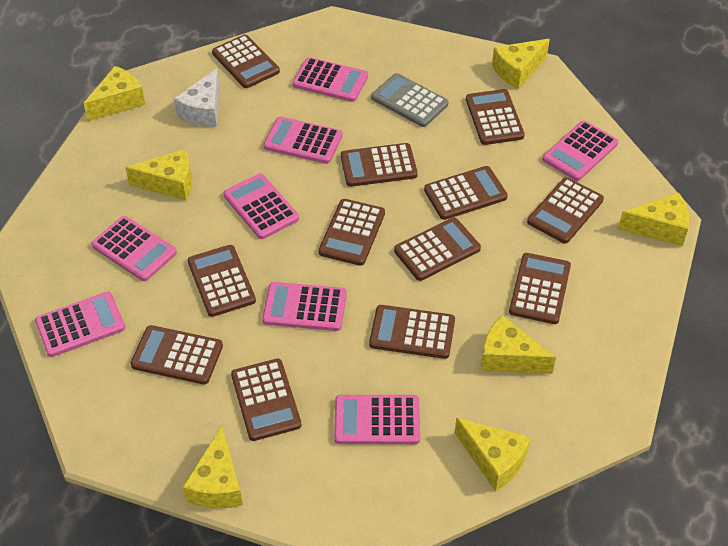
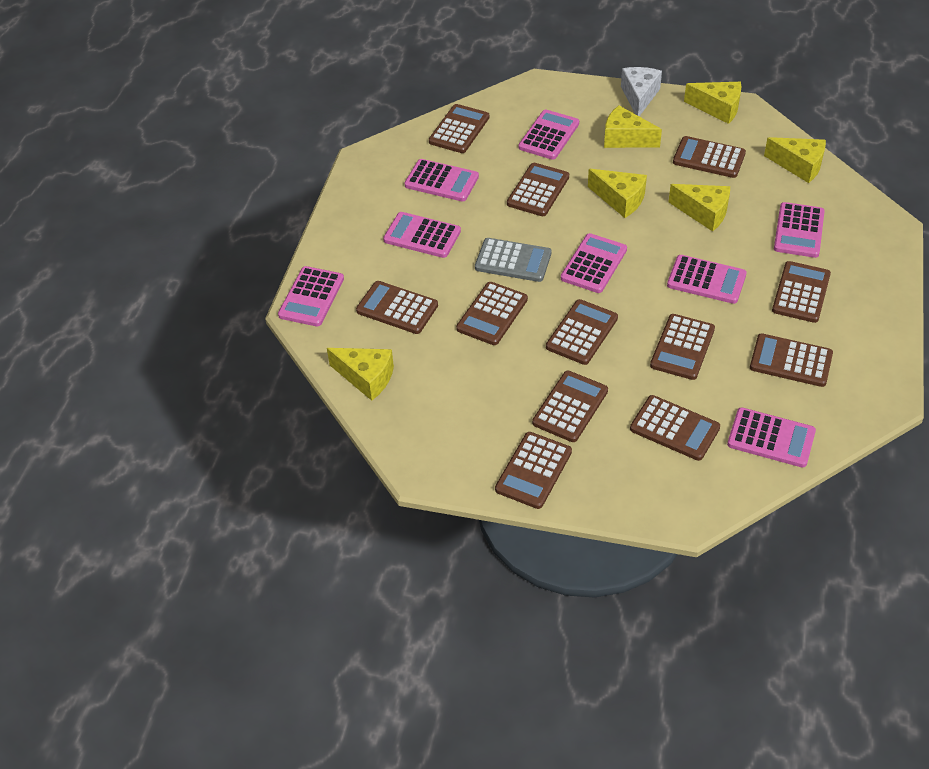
yellow cheese: 7 -> 6

